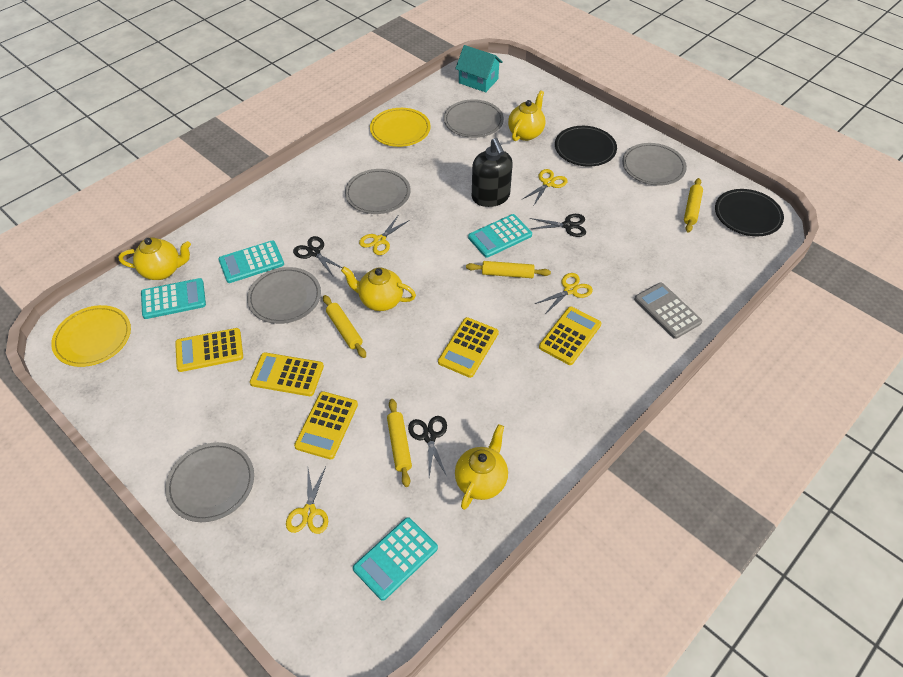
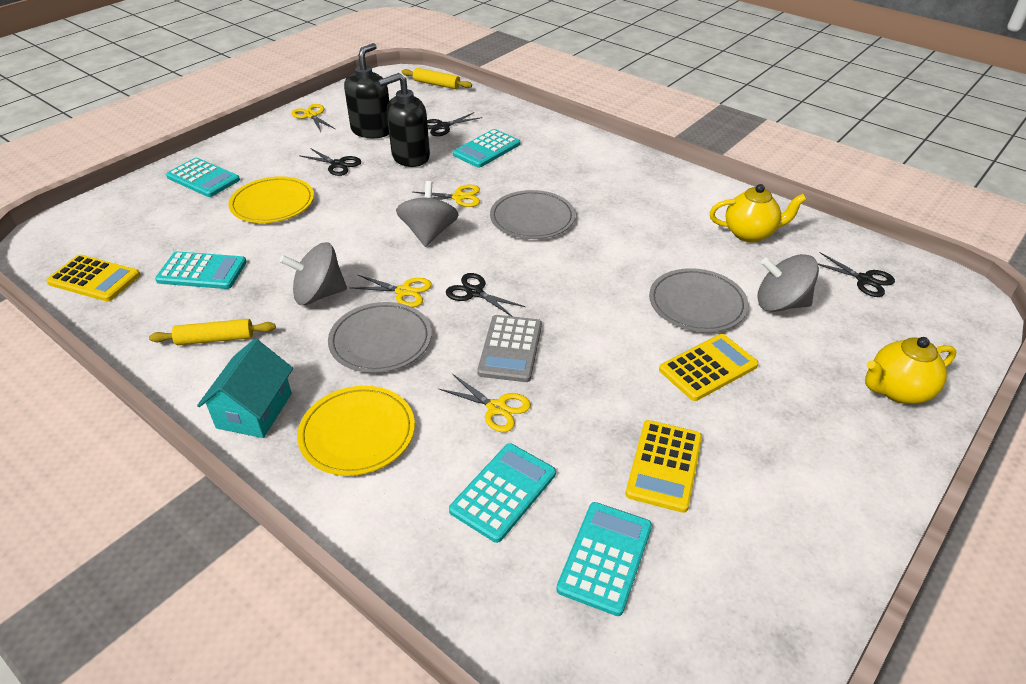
black plate: 2 -> 0
black scissors: 3 -> 4
black soap dispenser: 1 -> 2
grey plate: 5 -> 3
grey spinning top: 0 -> 3
turquoise calculator: 4 -> 5
yellow calculator: 5 -> 3
yellow rolling pin: 4 -> 2
yellow teapot: 4 -> 2

